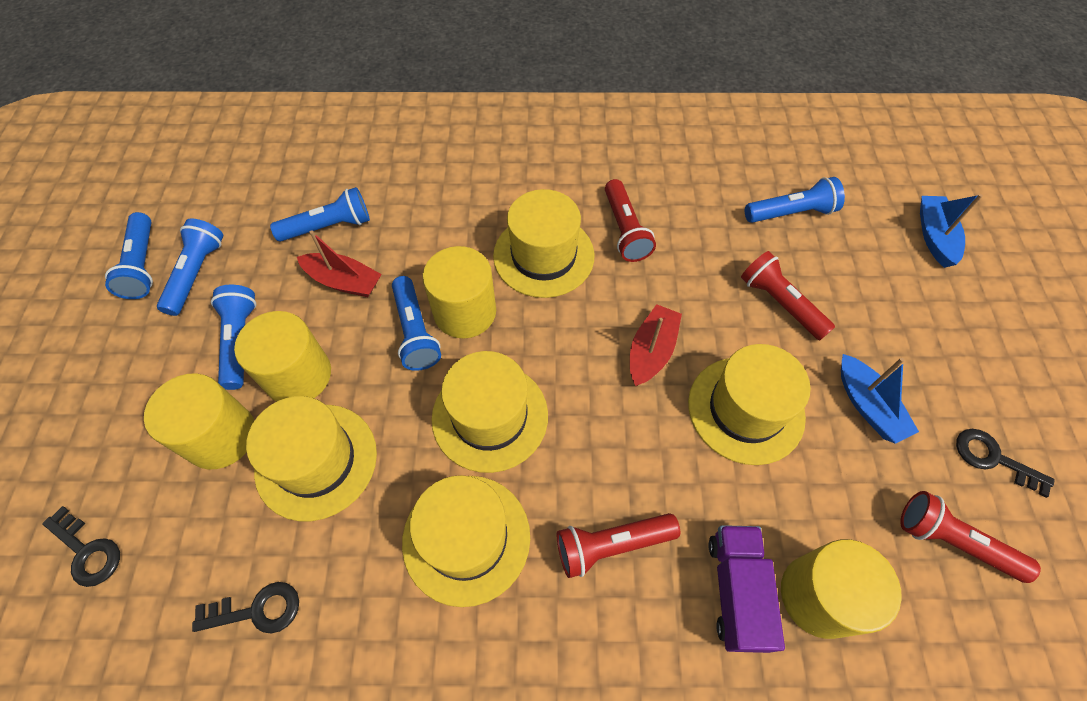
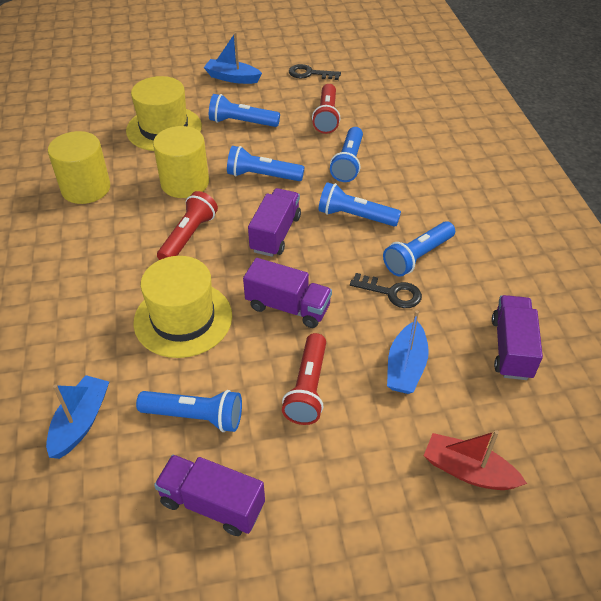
black key: 3 -> 2
blue boat: 2 -> 3
purple truck: 1 -> 4
red boat: 2 -> 1
red flashlight: 4 -> 3
yellow cylinder: 4 -> 2
yellow hat: 5 -> 2

